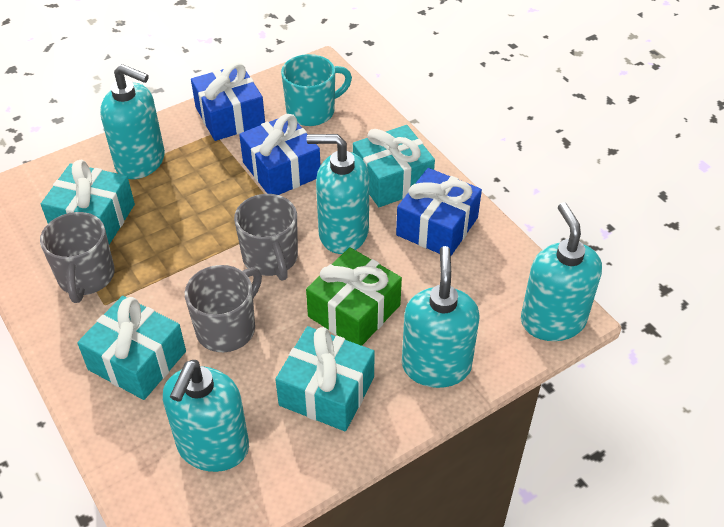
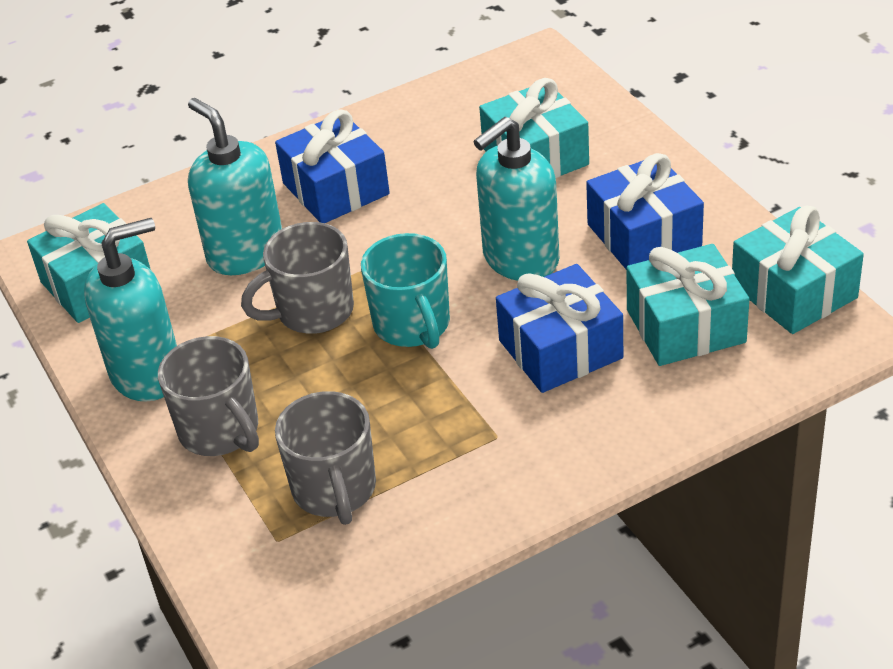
green gift: 1 -> 0
turquoise soap dispenser: 5 -> 3

